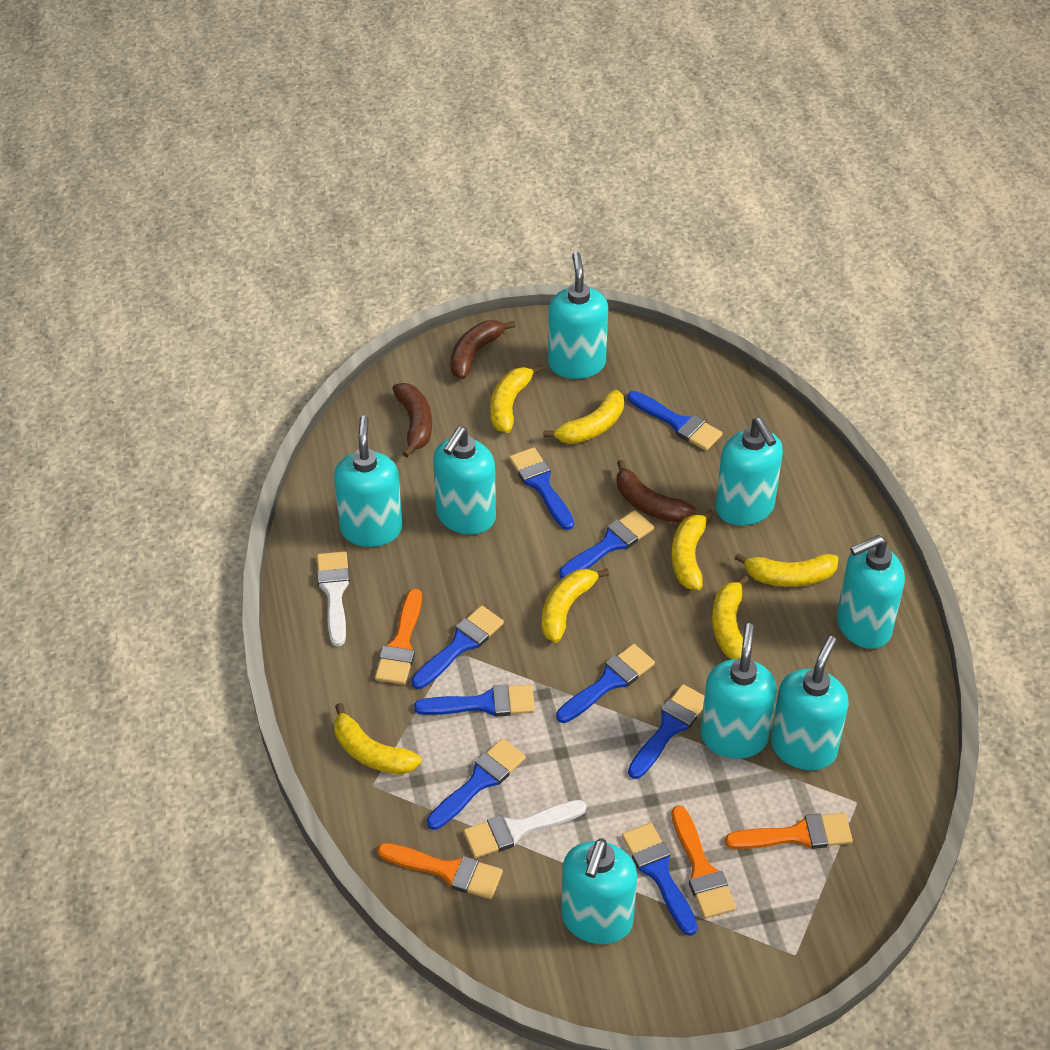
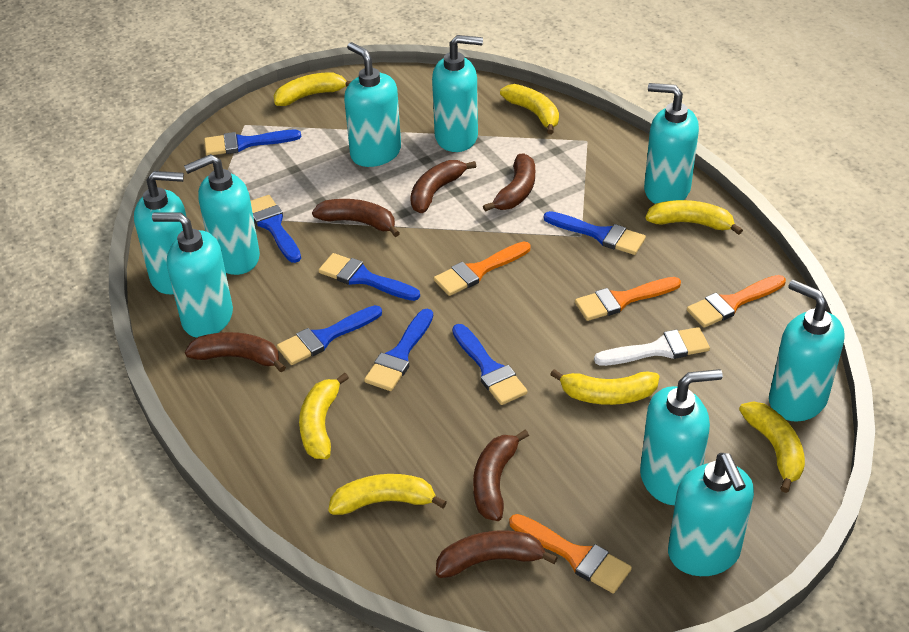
blue brush: 9 -> 7
brown banana: 3 -> 6
turquoise soap dispenser: 8 -> 9
white brush: 2 -> 1

